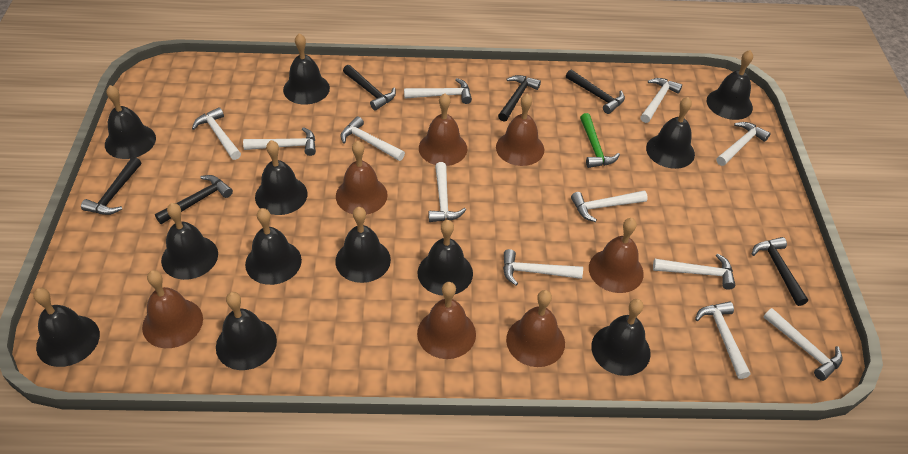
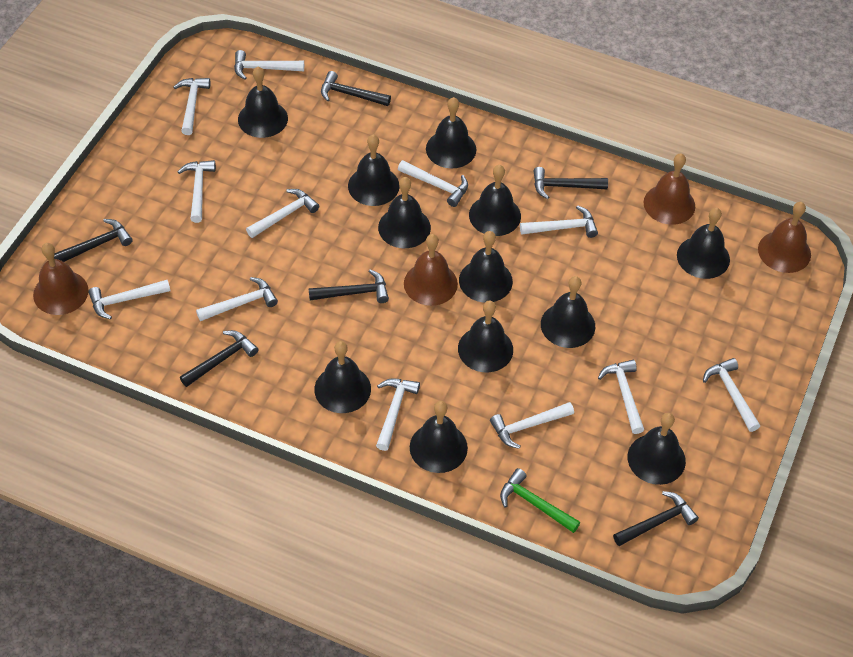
brown bell: 7 -> 4

